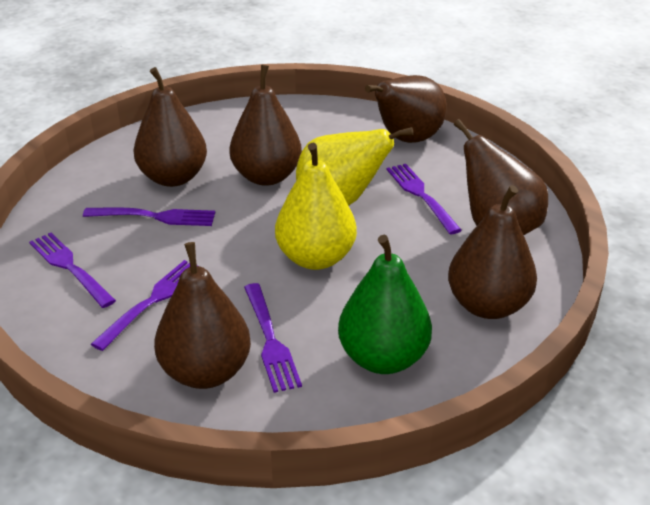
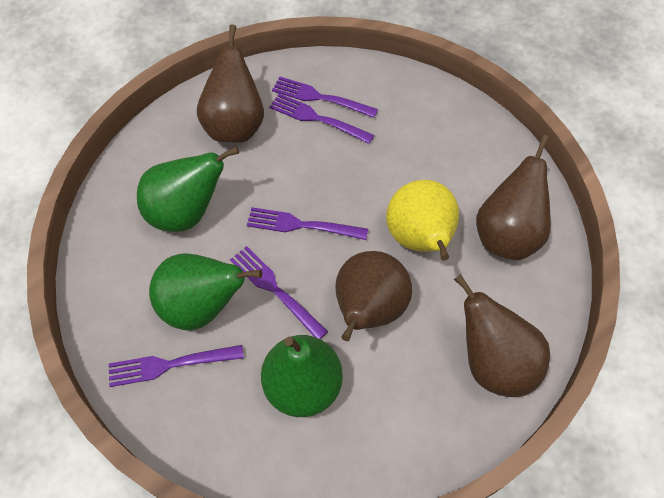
brown pear: 6 -> 4
green pear: 1 -> 3
yellow pear: 2 -> 1

